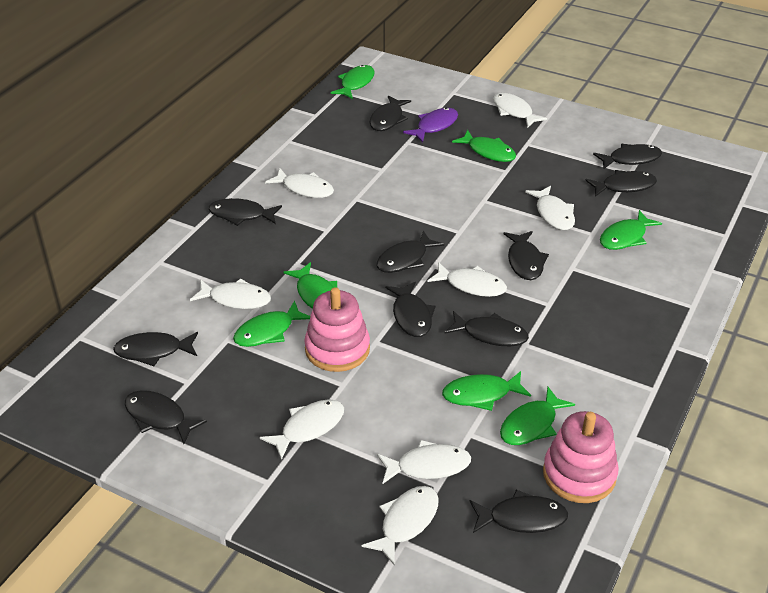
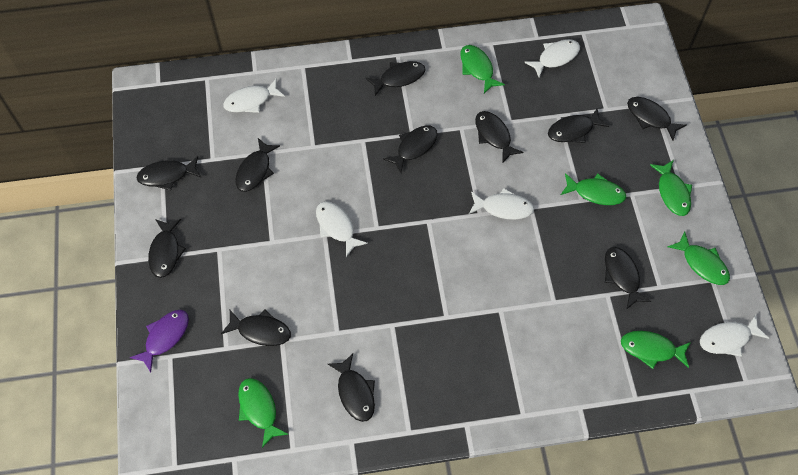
green fish: 7 -> 6
pink stacking toy: 2 -> 0
white fish: 8 -> 5

